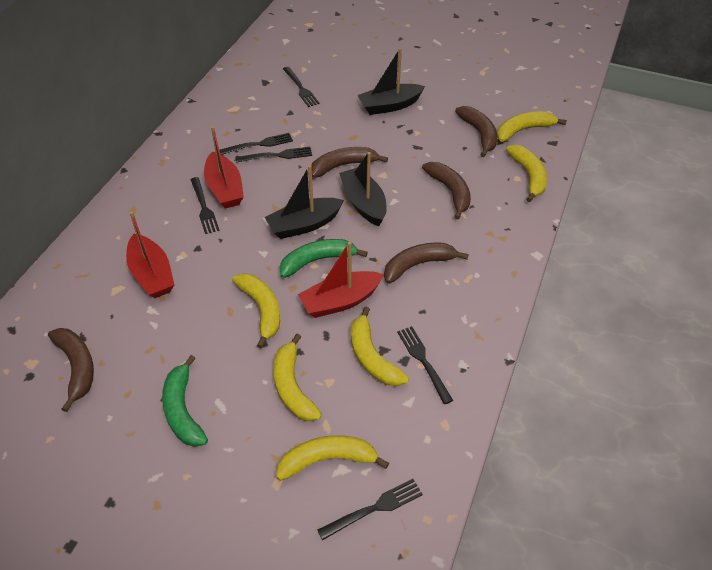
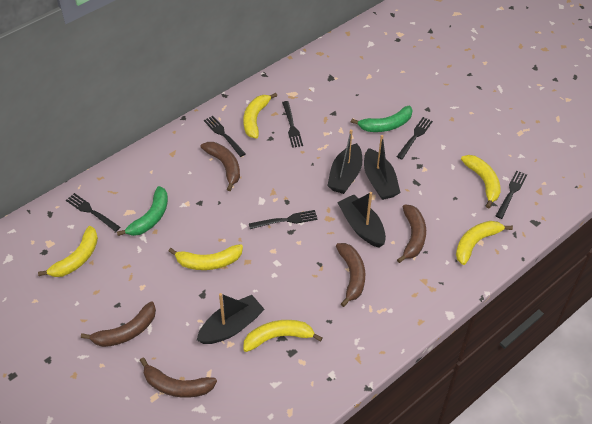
black boat: 3 -> 4
red boat: 3 -> 0

